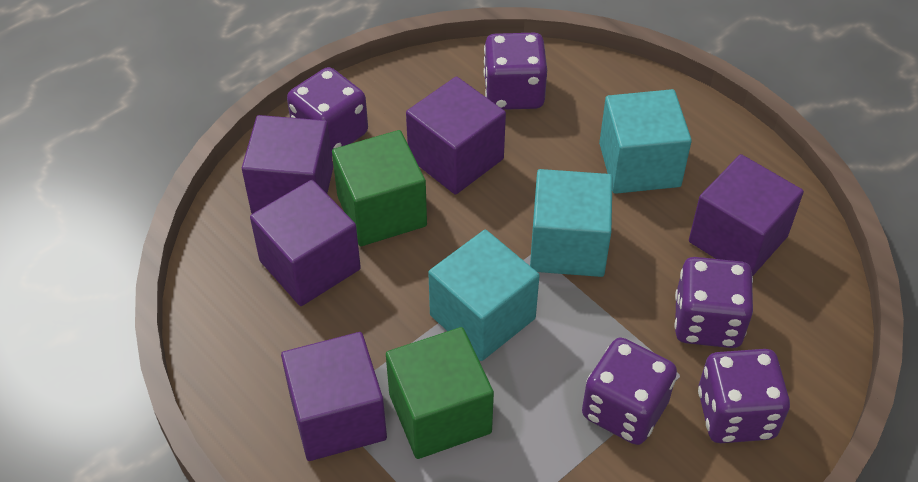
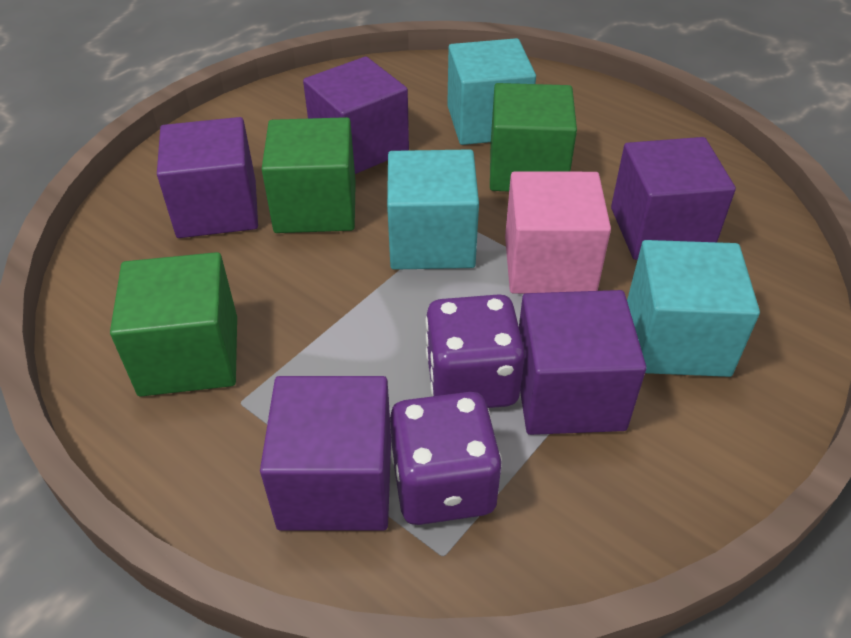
green cube: 2 -> 3
pink cube: 0 -> 1
purple dice: 5 -> 2

